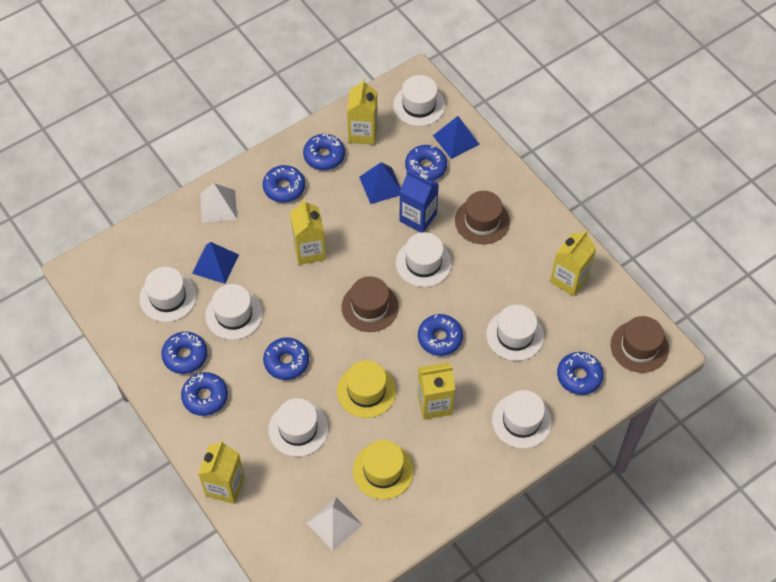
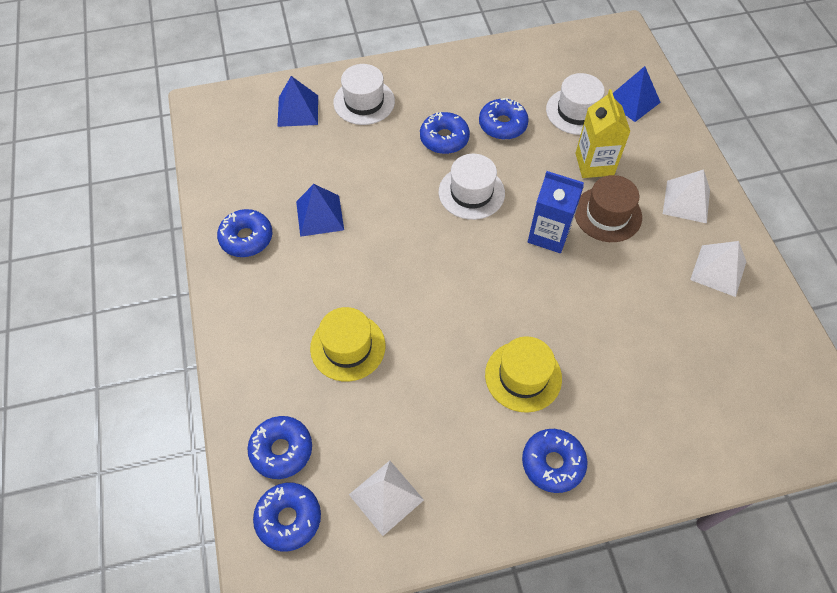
blue donut: 8 -> 6
brown hat: 3 -> 1
white hat: 7 -> 3
white pyramid: 2 -> 3
yellow carton: 5 -> 1

